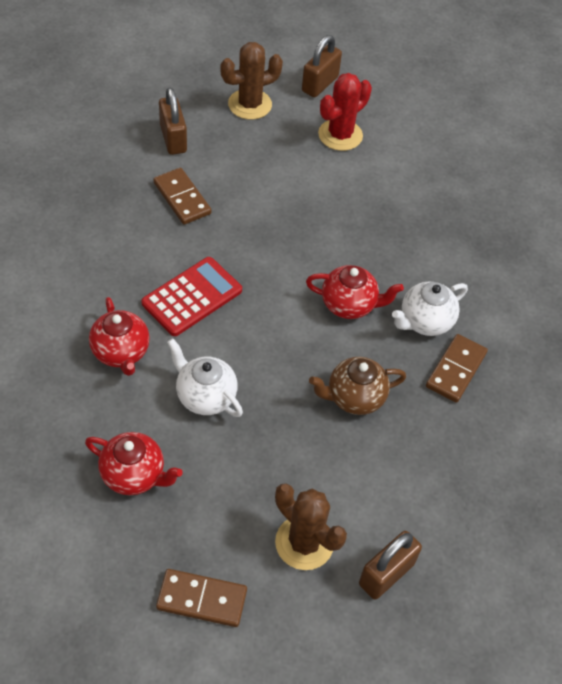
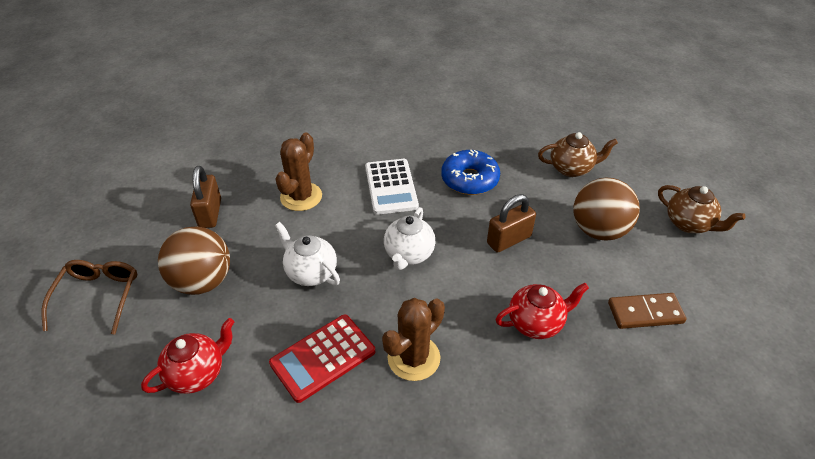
blue donut: 0 -> 1
brown ball: 0 -> 2
brown domino: 3 -> 1
brown glasses: 0 -> 1
brown padlock: 3 -> 2
brown teapot: 1 -> 2
red cactus: 1 -> 0
red teapot: 3 -> 2
white calculator: 0 -> 1

